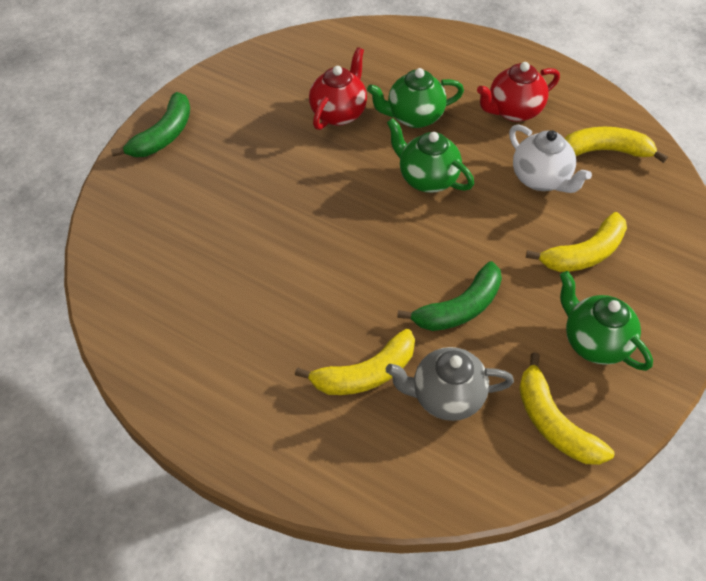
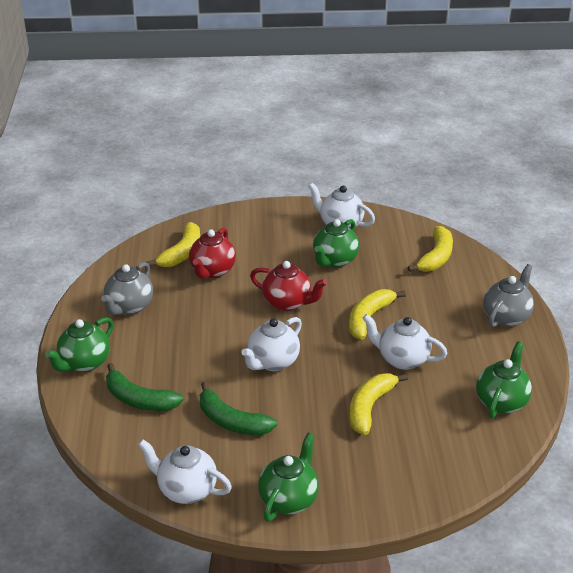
green teapot: 3 -> 4
grey teapot: 1 -> 2
white teapot: 1 -> 4

